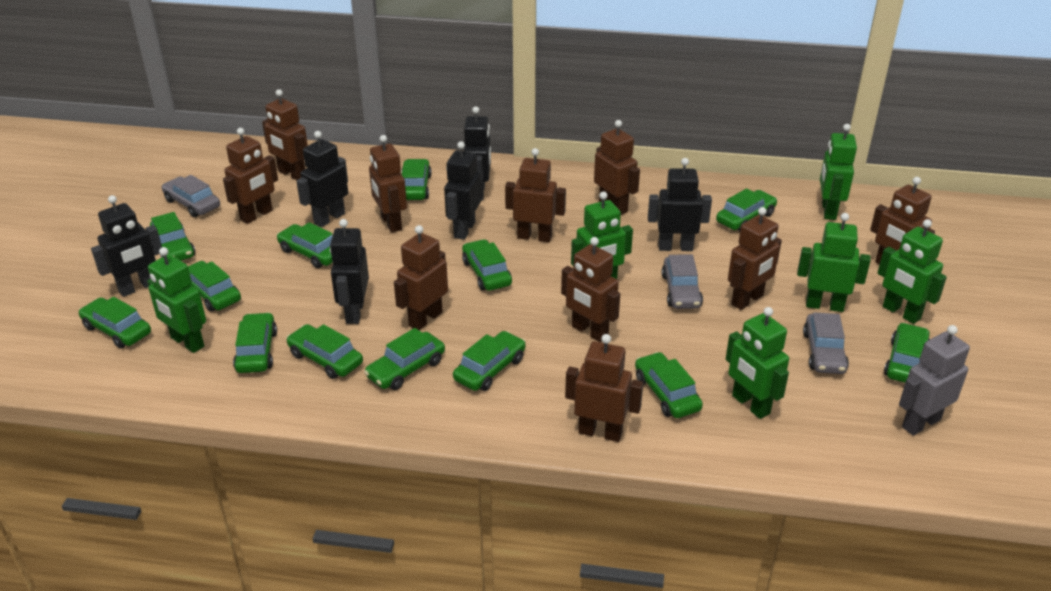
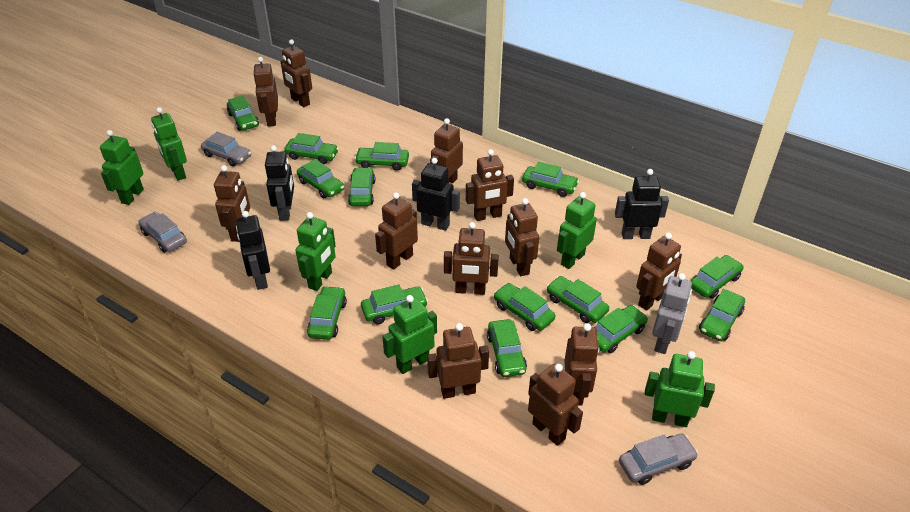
black robot: 6 -> 4
brown robot: 10 -> 12
green car: 13 -> 14

